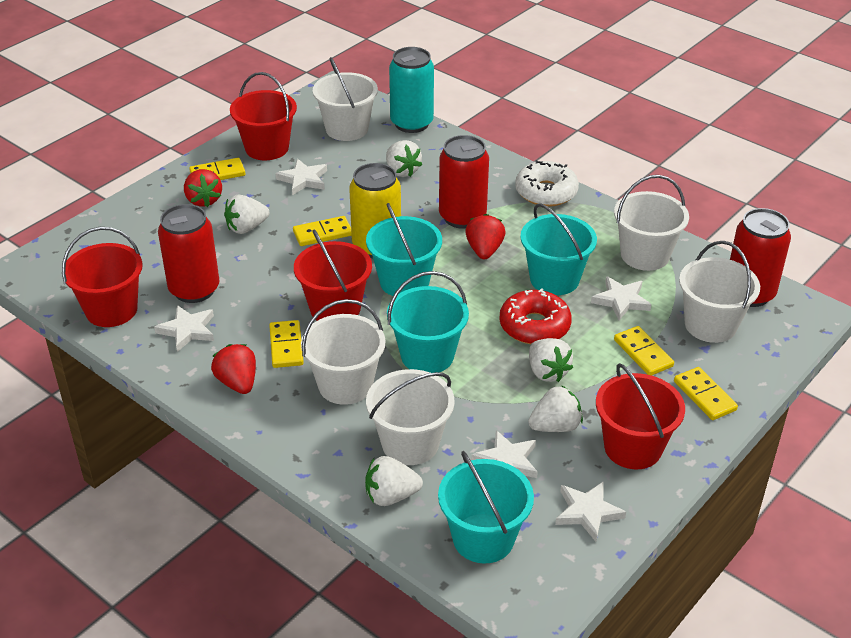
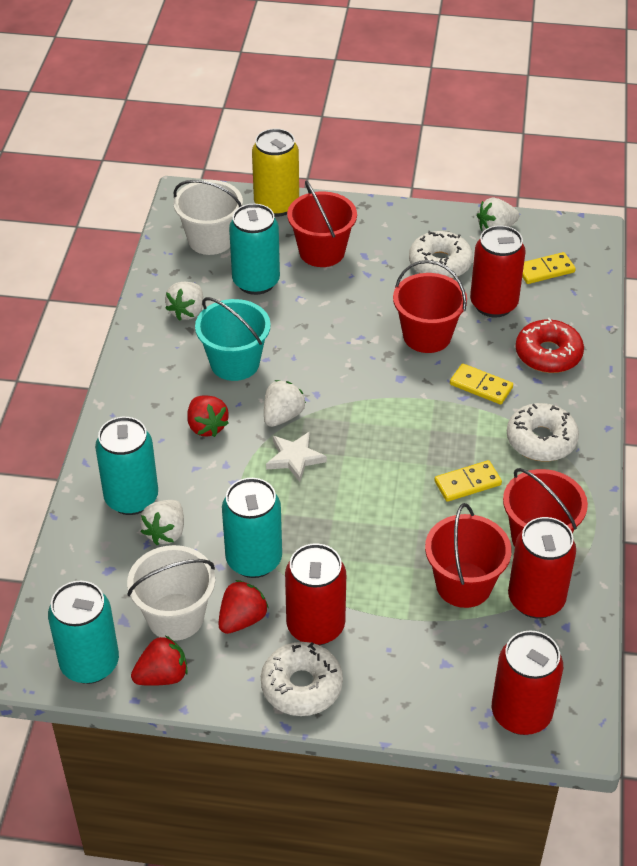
red can: 3 -> 4
turquoise bucket: 4 -> 1
turquoise can: 1 -> 4
white bucket: 5 -> 2
white donut: 1 -> 3
white star: 5 -> 1
white strawberry: 5 -> 4
yellow domino: 5 -> 3

